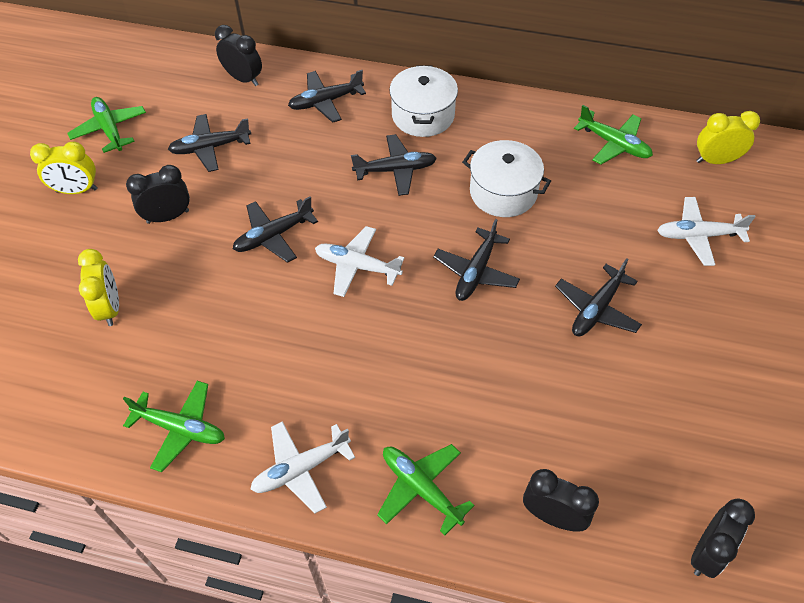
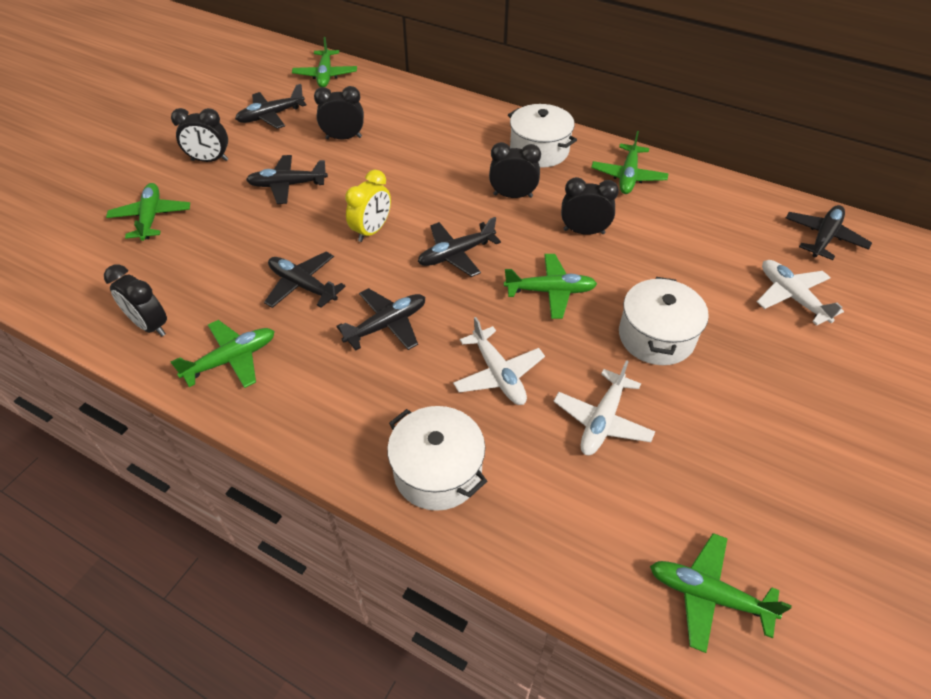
black clock: 4 -> 5
green plane: 4 -> 6
white pot: 2 -> 3
yellow clock: 3 -> 1

